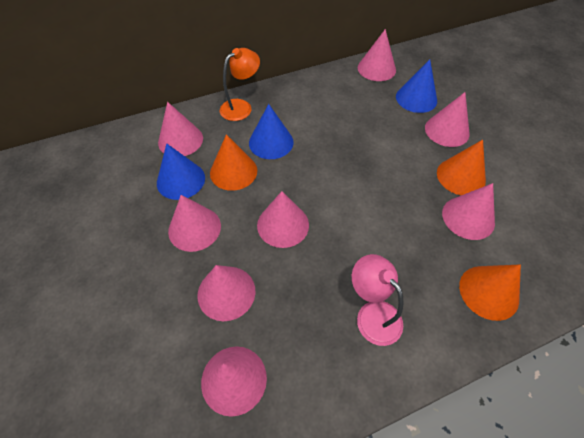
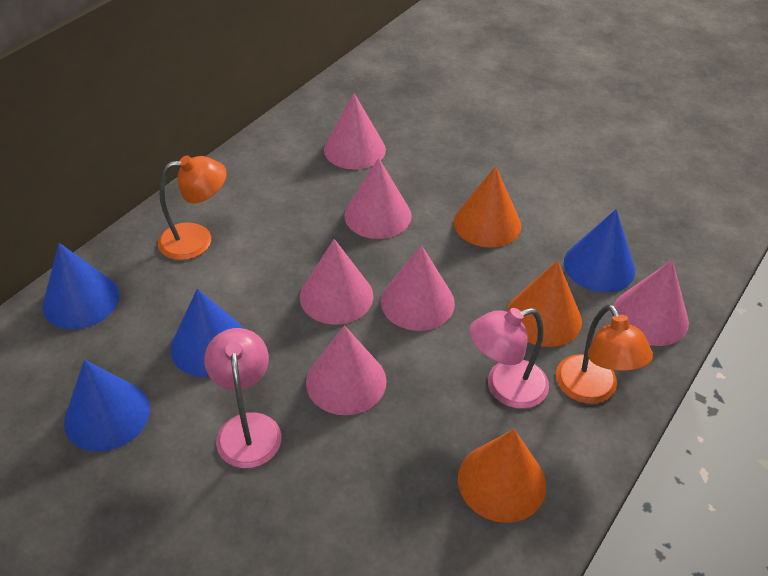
blue cone: 3 -> 4
orange lamp: 1 -> 2
pink cone: 8 -> 6
pink lamp: 1 -> 2

